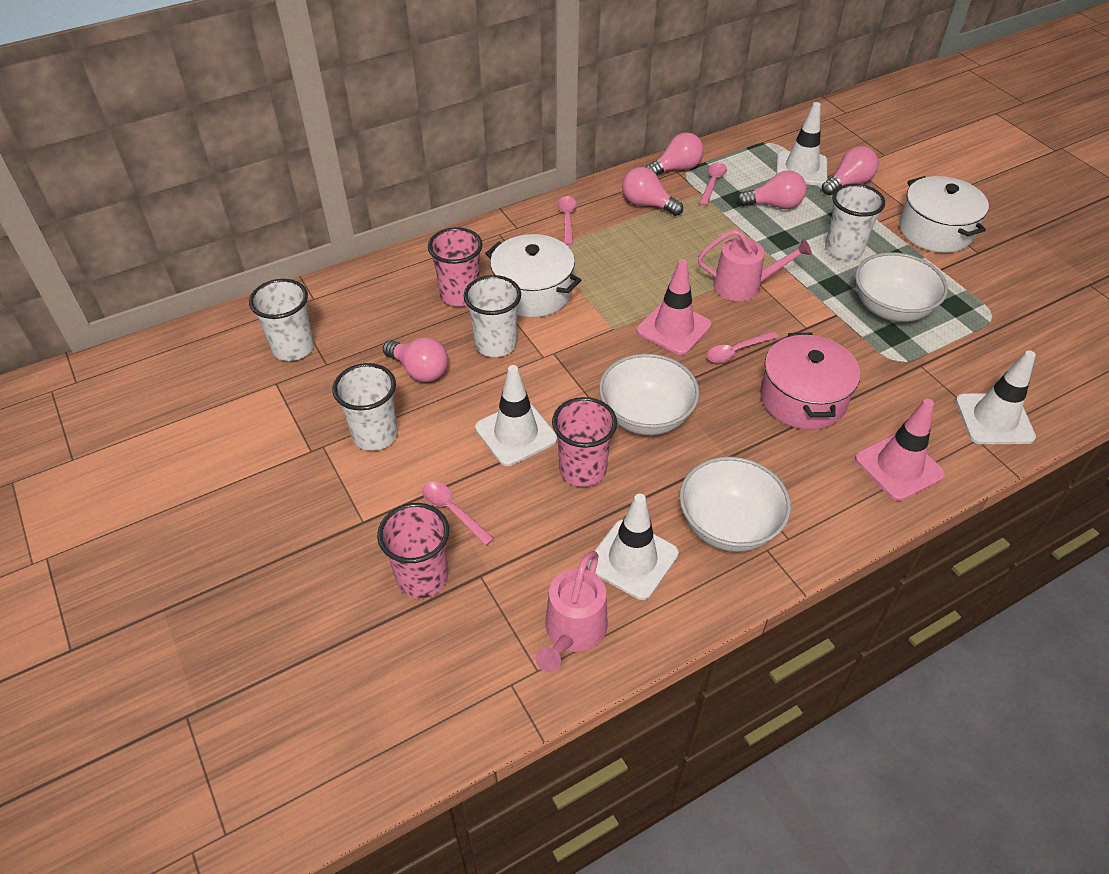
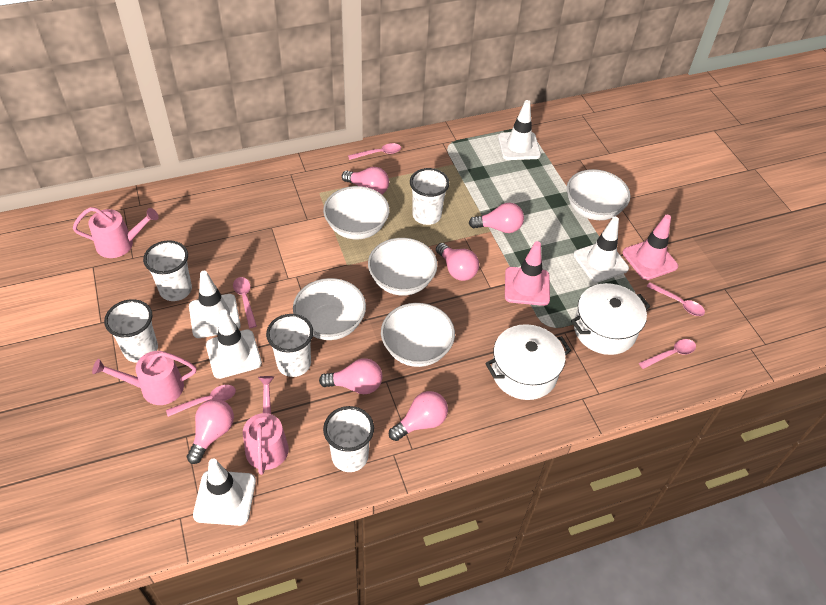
pink cup: 3 -> 0
pink light bulb: 5 -> 6
pink pot: 1 -> 0
pink spoon: 4 -> 5
pink watering can: 2 -> 3
white bowl: 3 -> 5
white cup: 4 -> 5
white traffic cone: 4 -> 5

